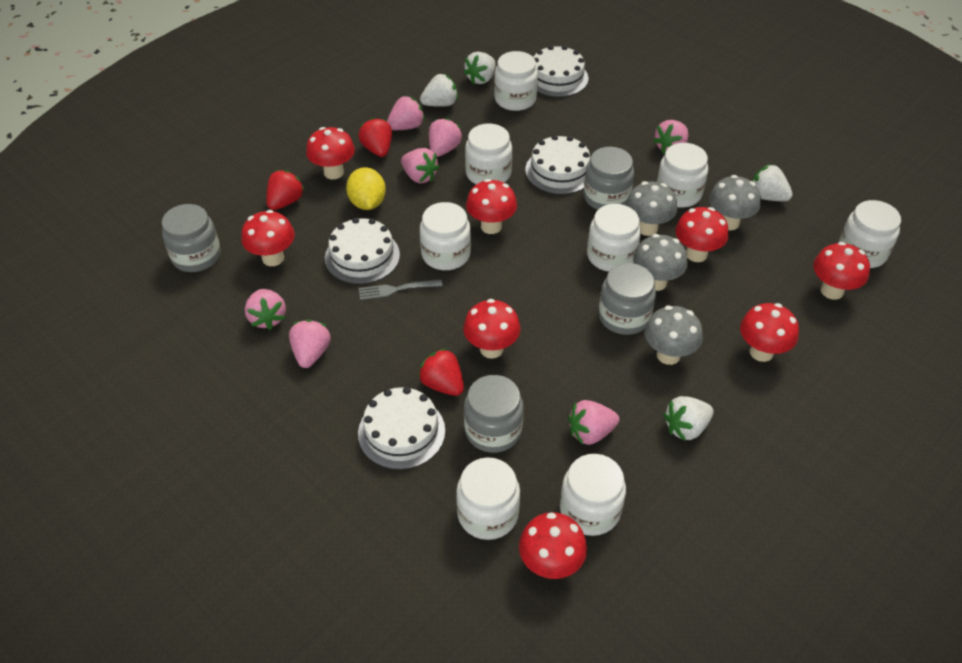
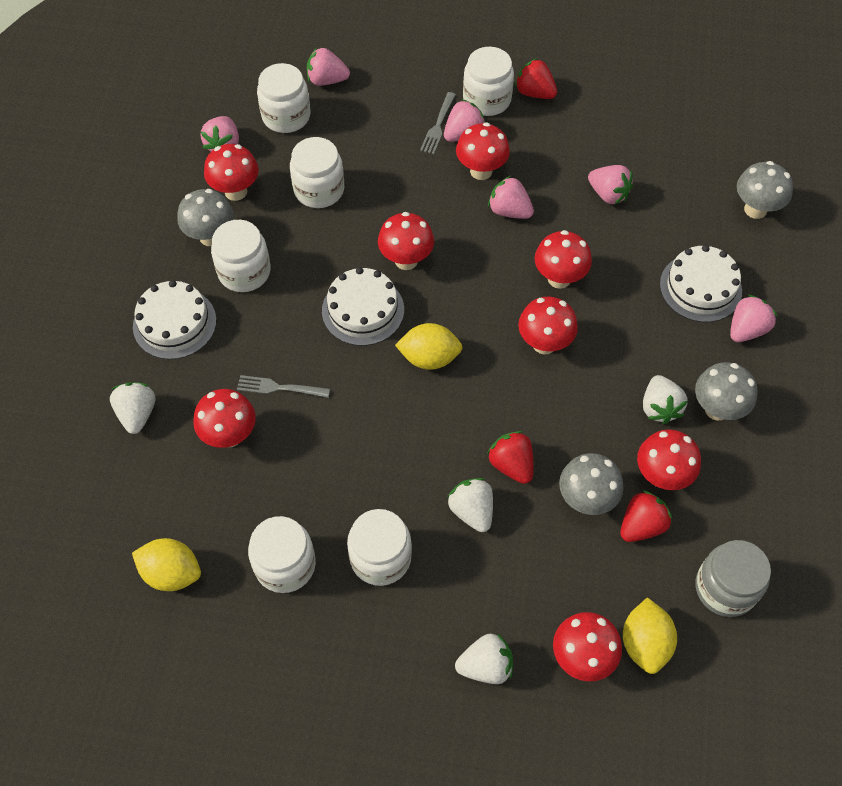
grey fork: 1 -> 2
grey jar: 4 -> 1
pink strawberry: 7 -> 6
white cake: 4 -> 3
white jar: 8 -> 6
yellow lemon: 1 -> 3

